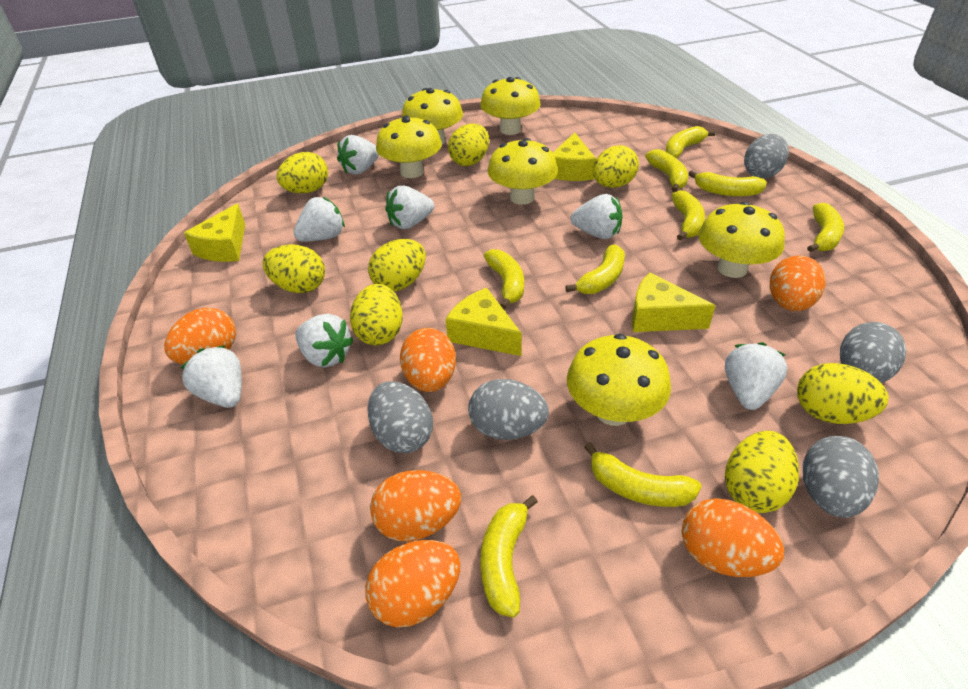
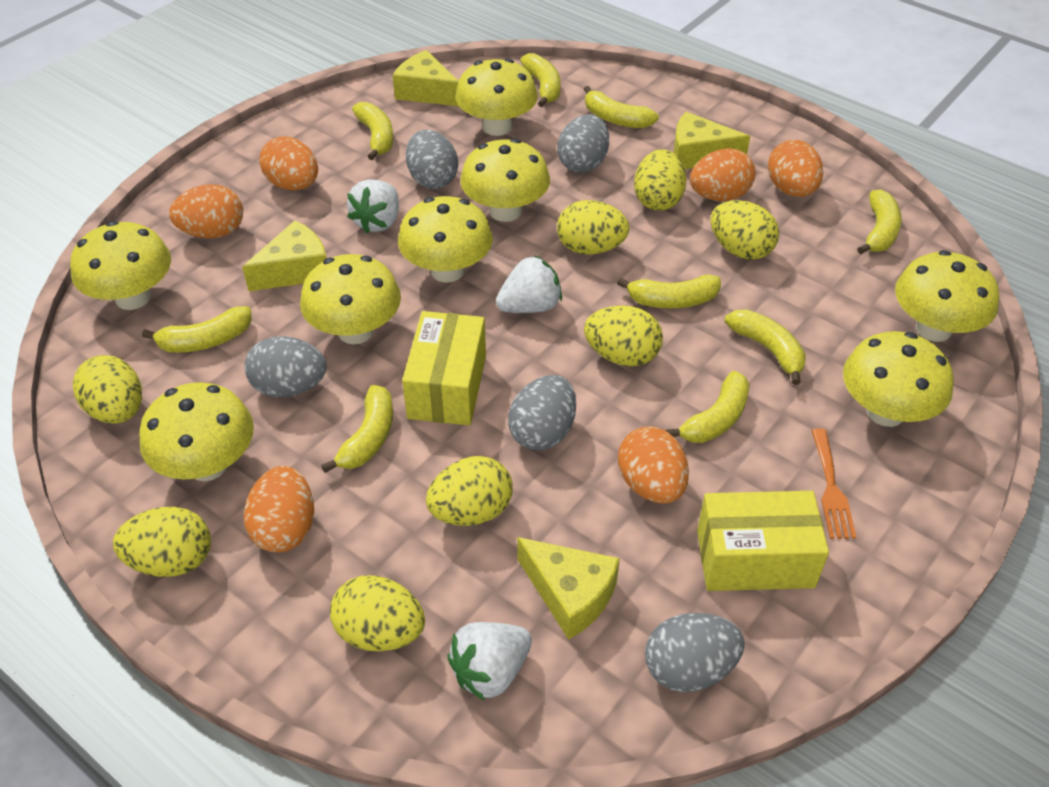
orange fork: 0 -> 1
white strawberry: 7 -> 3
yellow box: 0 -> 2
yellow mushroom: 6 -> 8

